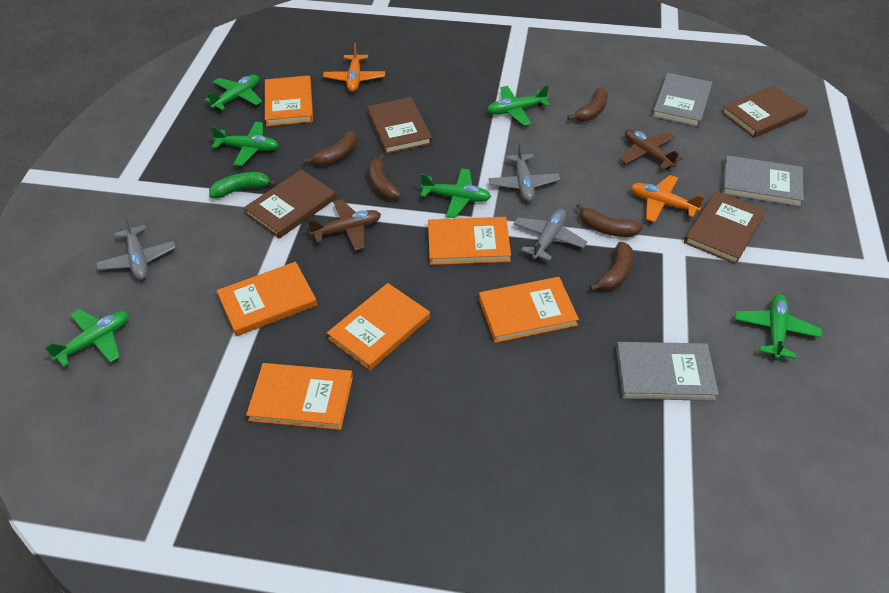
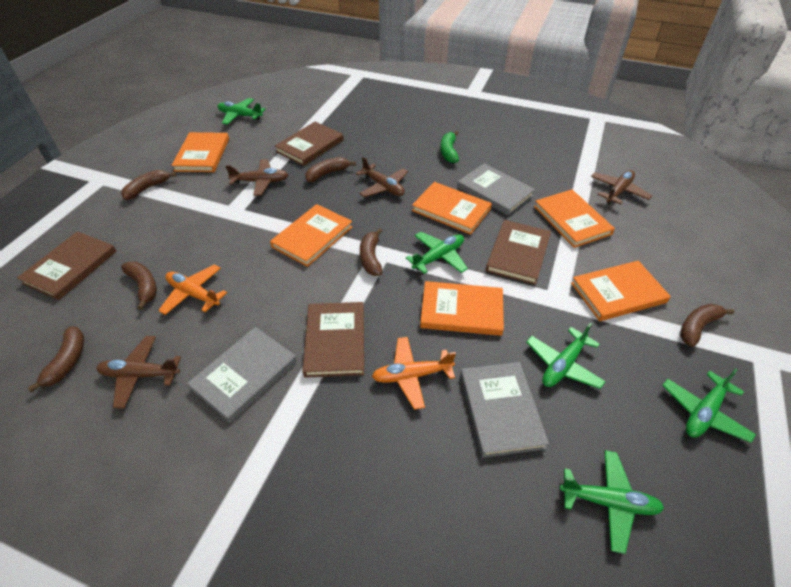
brown banana: 5 -> 6
brown plane: 2 -> 4
green plane: 6 -> 5
grey plane: 3 -> 0

